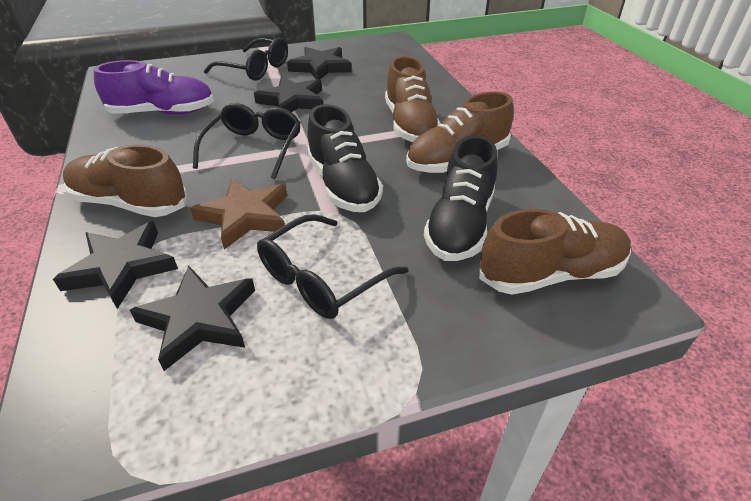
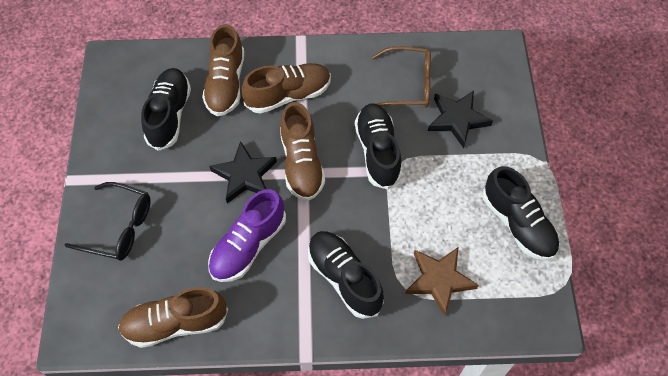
black glasses: 3 -> 1
black shoe: 2 -> 4
black star: 4 -> 2
brown glasses: 0 -> 1

